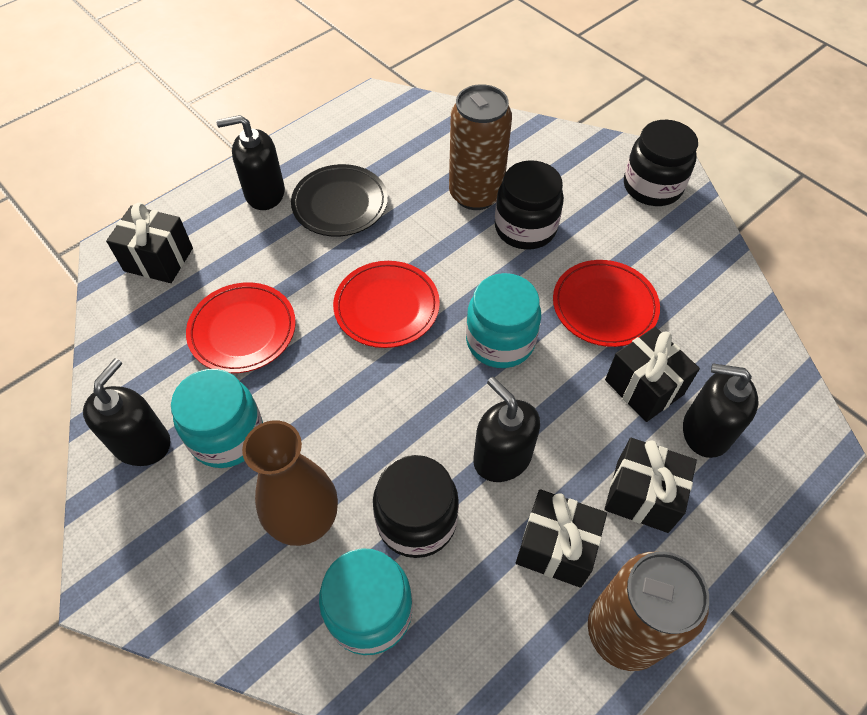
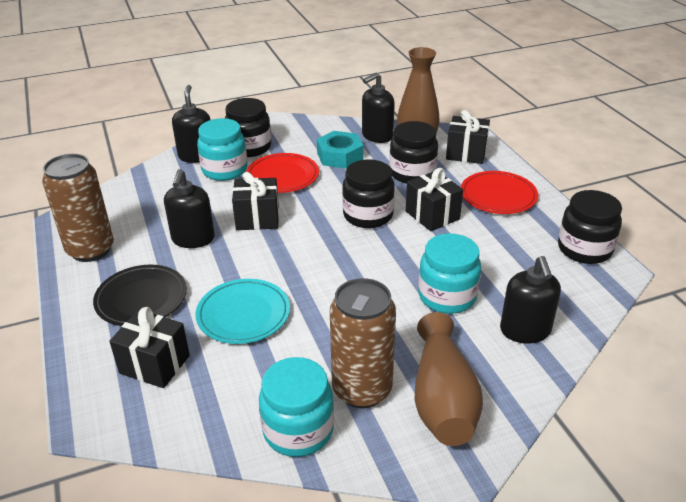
black jar: 3 -> 4
brown vase: 1 -> 2
red plate: 3 -> 2
turquoise nut: 0 -> 1
turquoise plate: 0 -> 1

